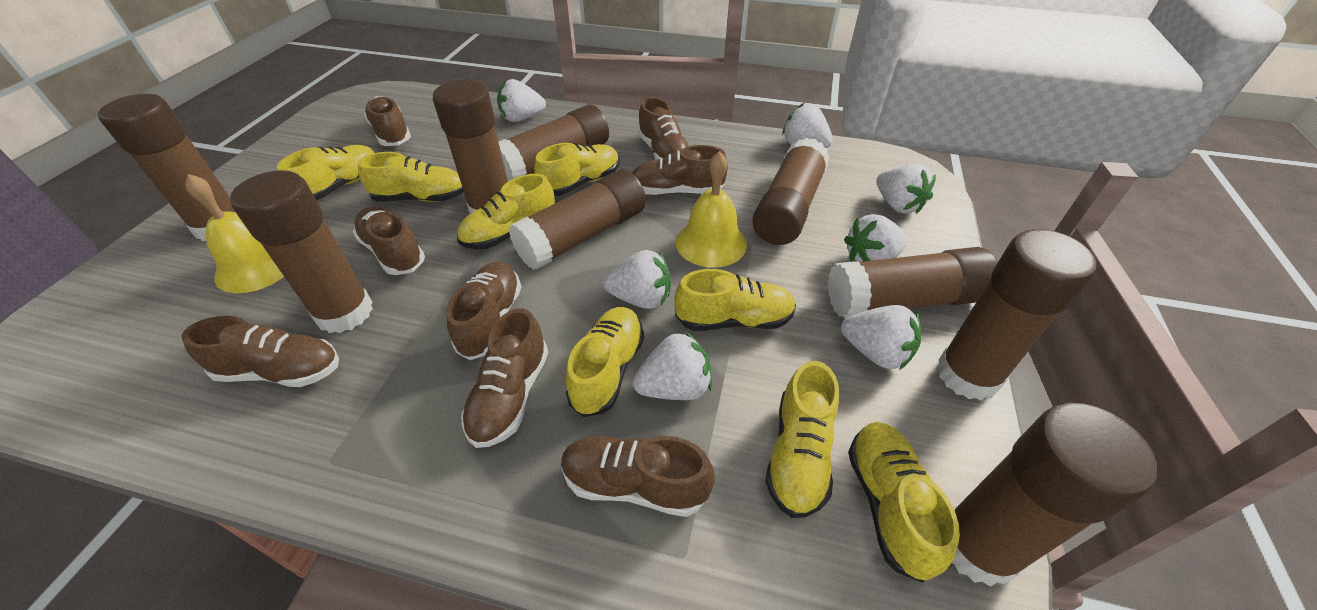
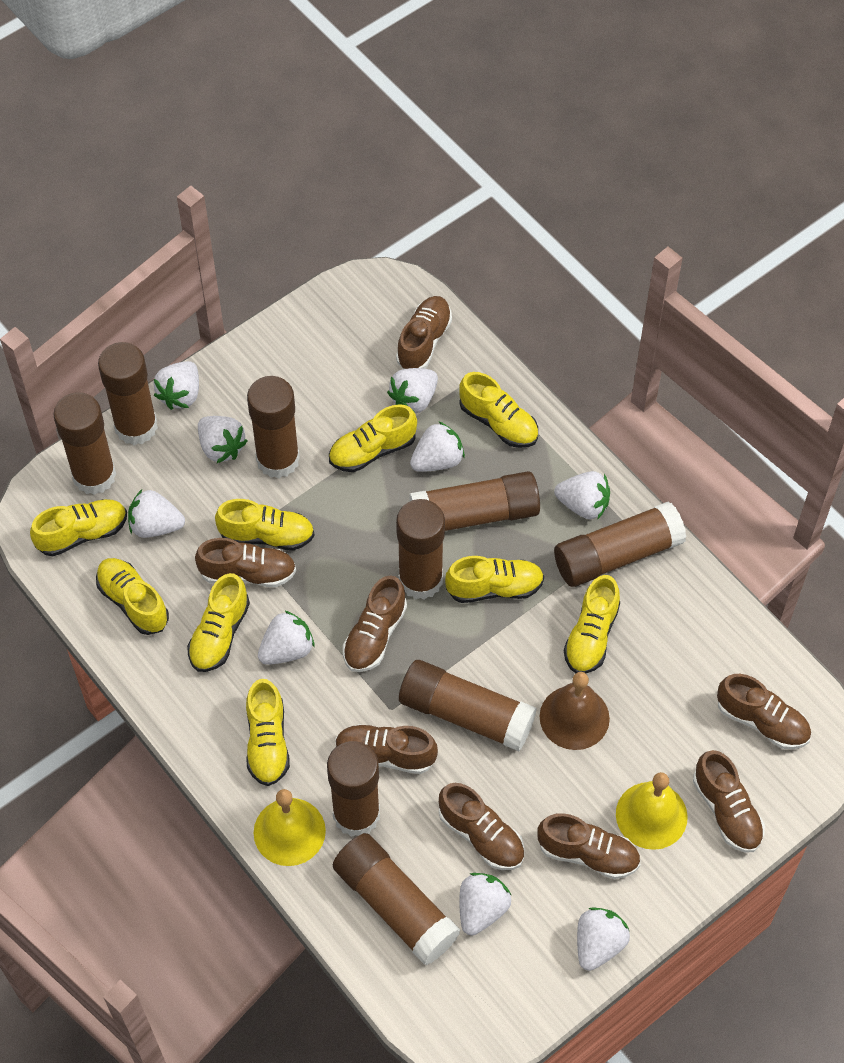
brown bell: 0 -> 1
white strawberry: 7 -> 9
yellow shoe: 8 -> 9

